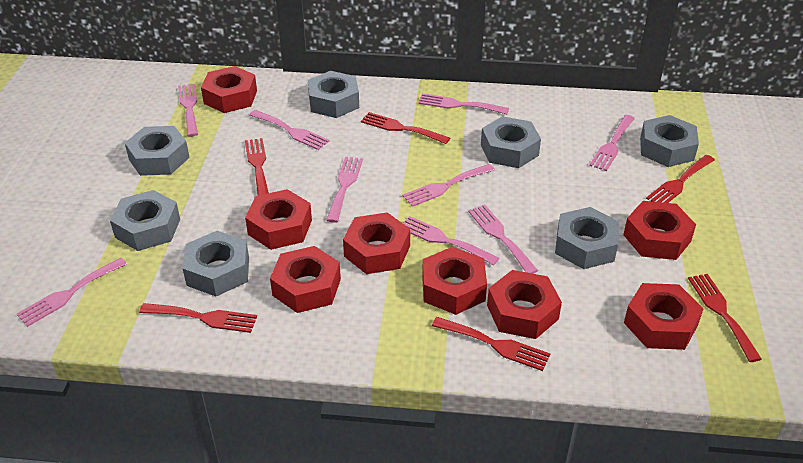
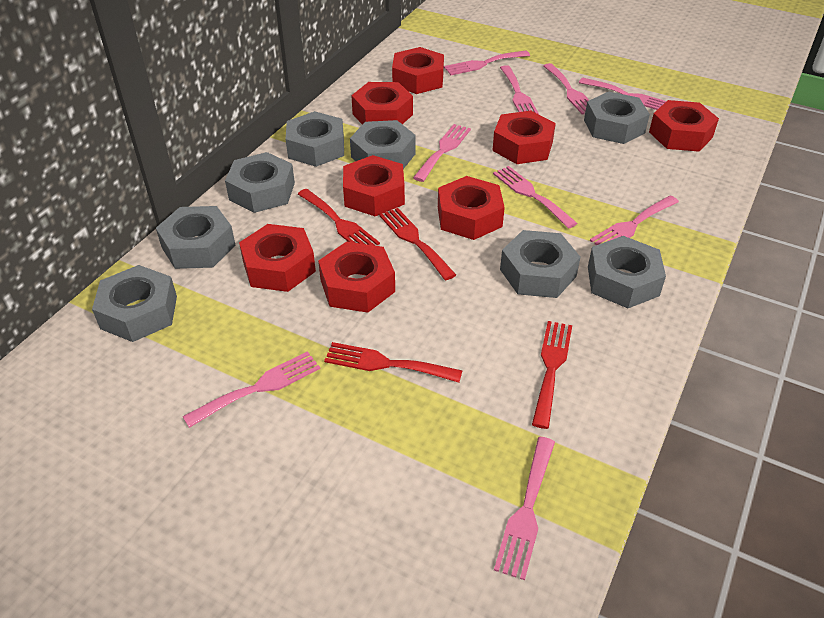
grey nut: 7 -> 8
red fork: 6 -> 4

